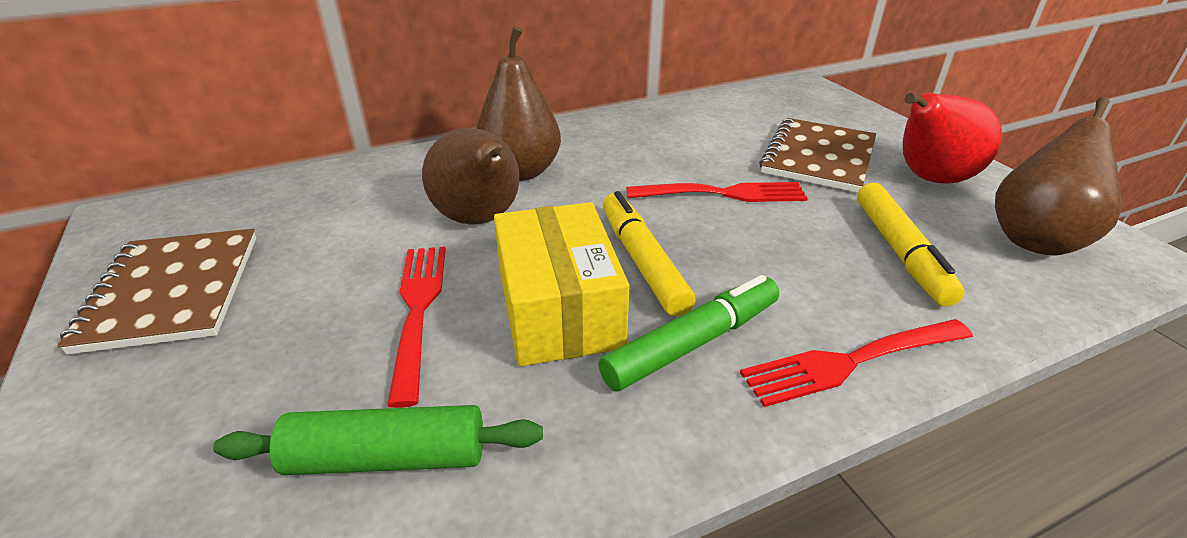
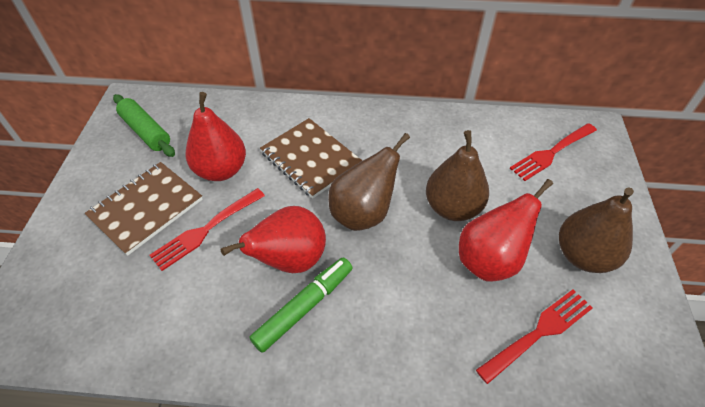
red pear: 1 -> 3
yellow box: 1 -> 0
yellow marker: 2 -> 0

